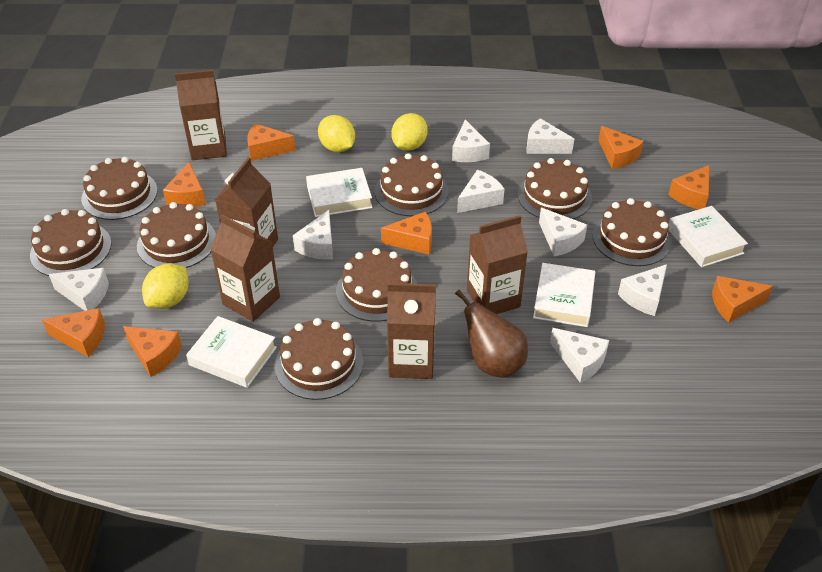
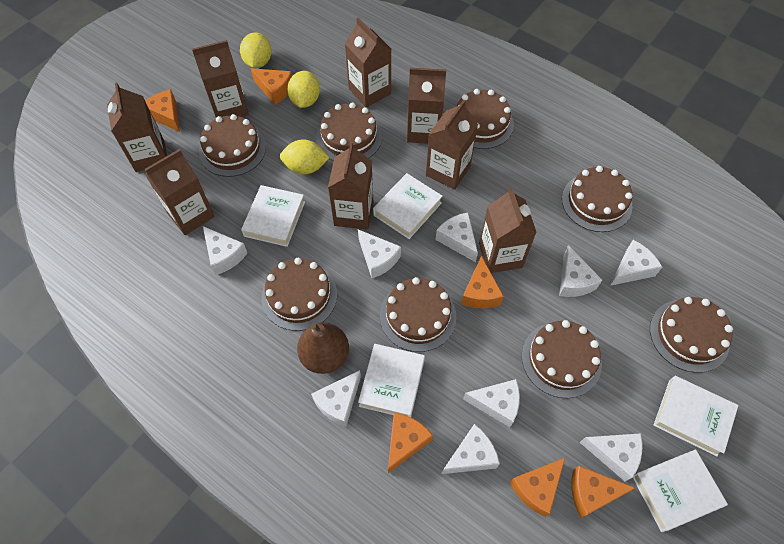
brown carton: 5 -> 8
orange cheese: 8 -> 6
white book: 4 -> 5
white cheese: 8 -> 9

